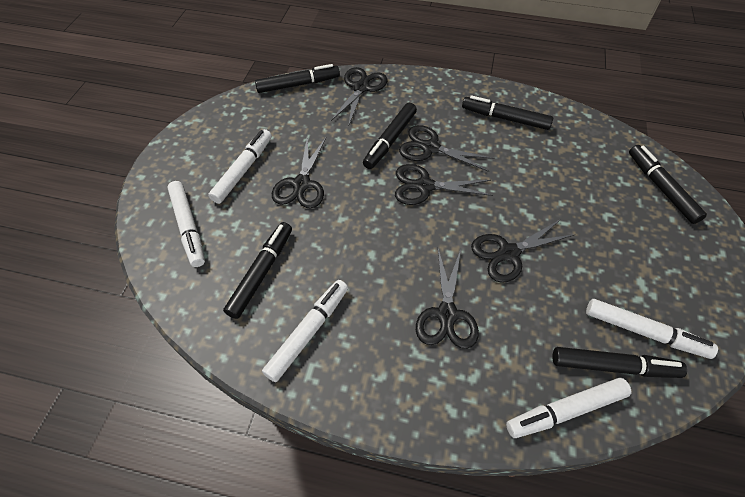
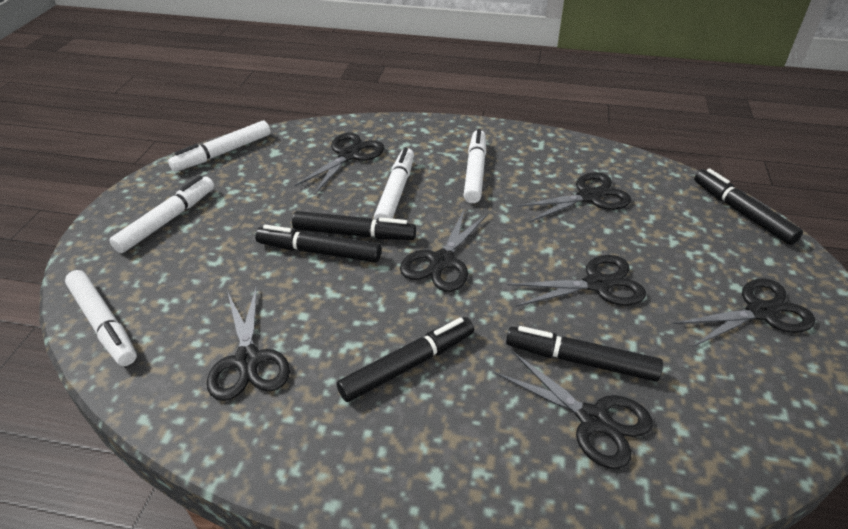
black marker: 6 -> 5
black scissors: 6 -> 7

